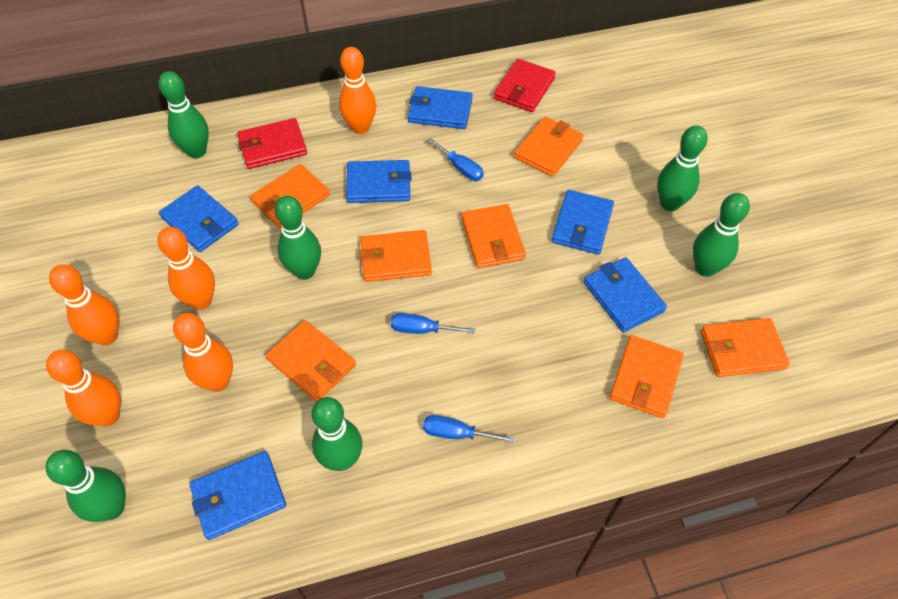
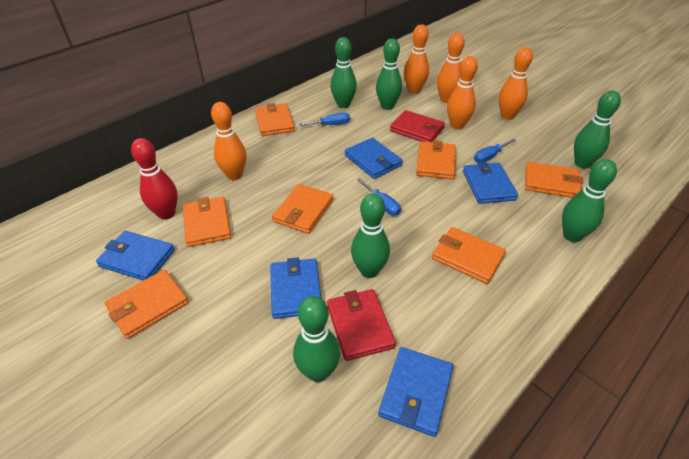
blue wallet: 6 -> 5
red bowling pin: 0 -> 1

